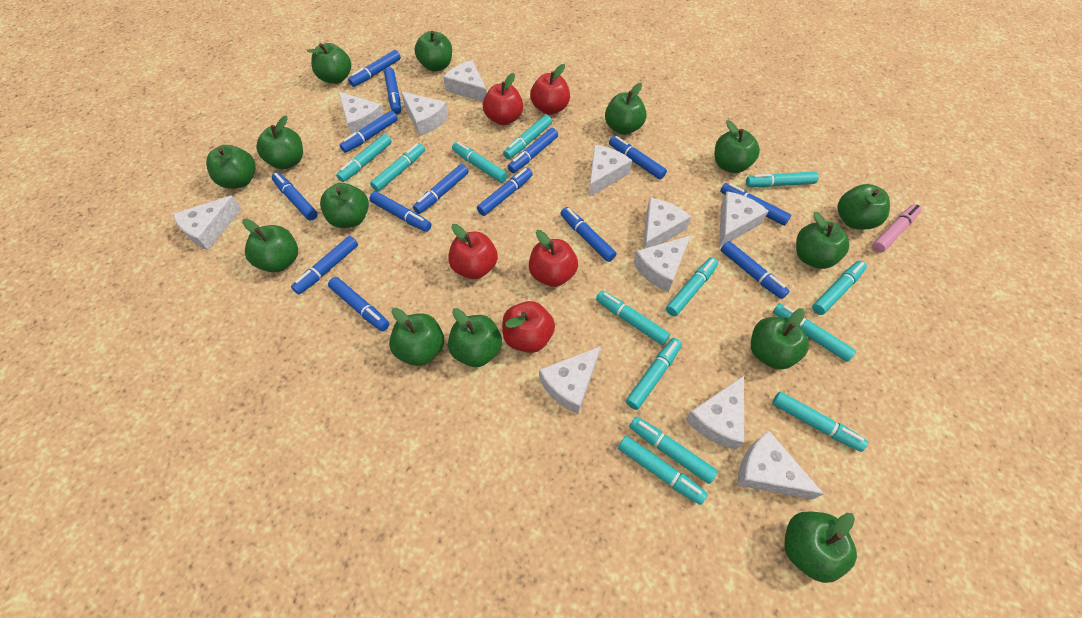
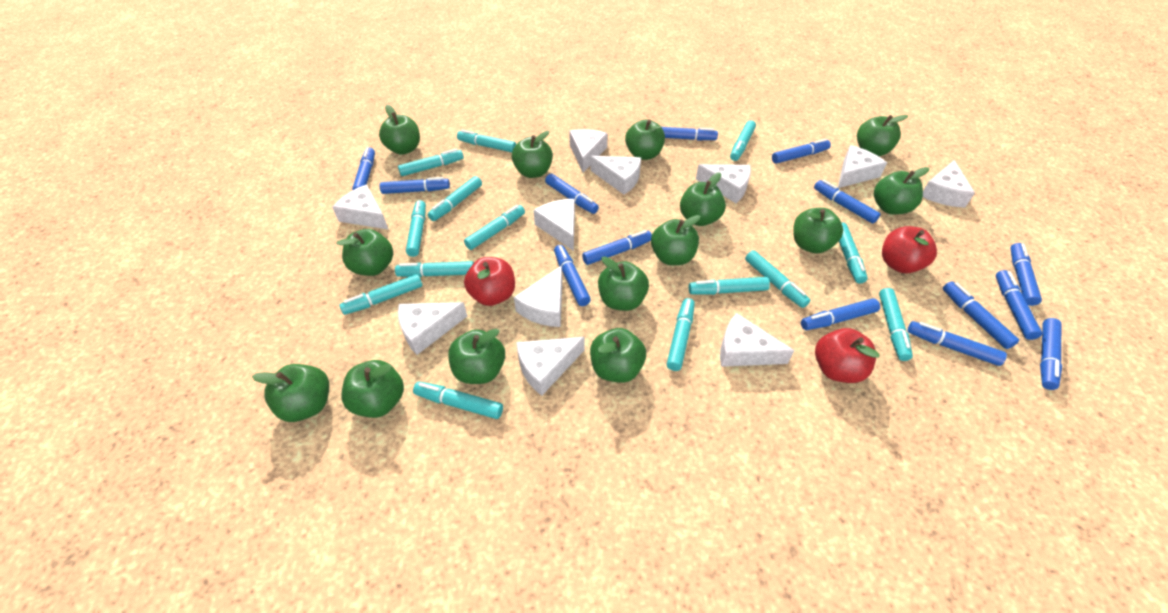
pink marker: 1 -> 0
red apple: 5 -> 3
turquoise marker: 13 -> 14

